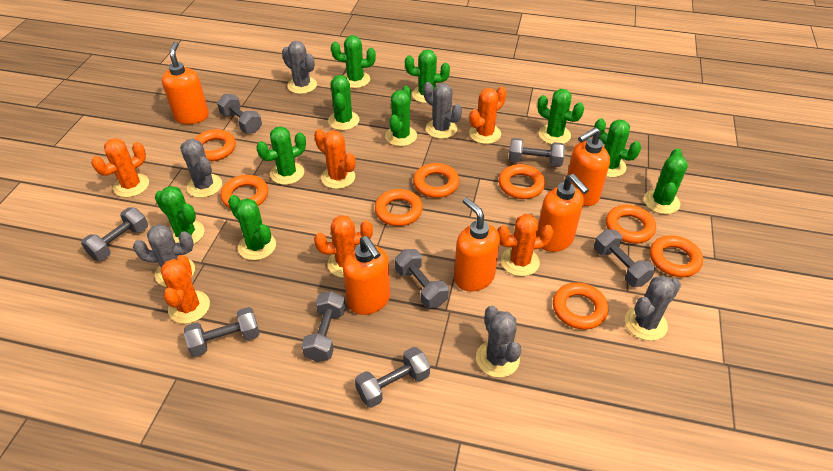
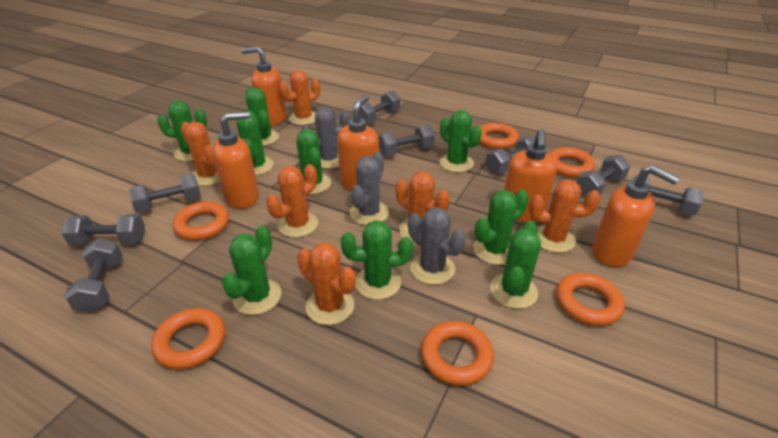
green cactus: 10 -> 9
grey cactus: 6 -> 3
orange ring: 8 -> 6

